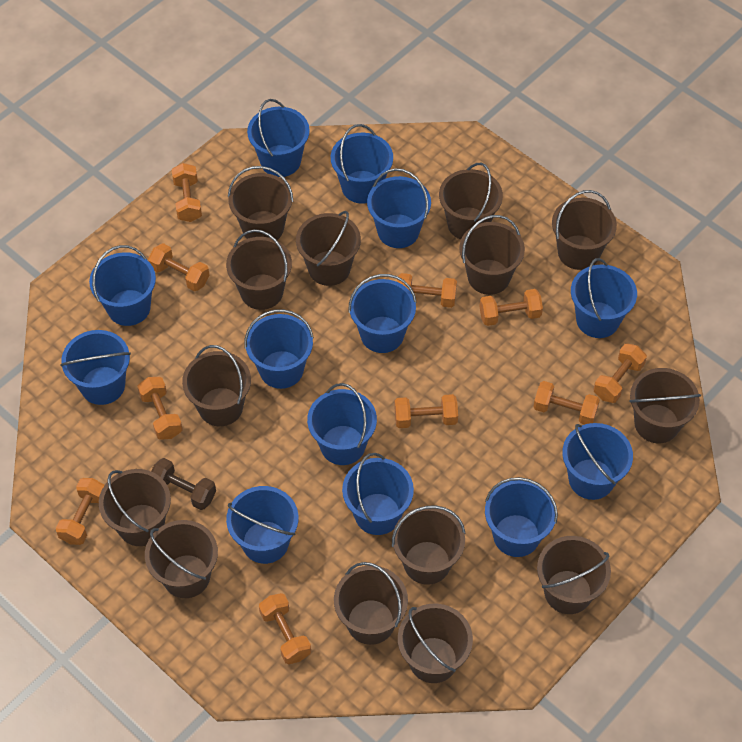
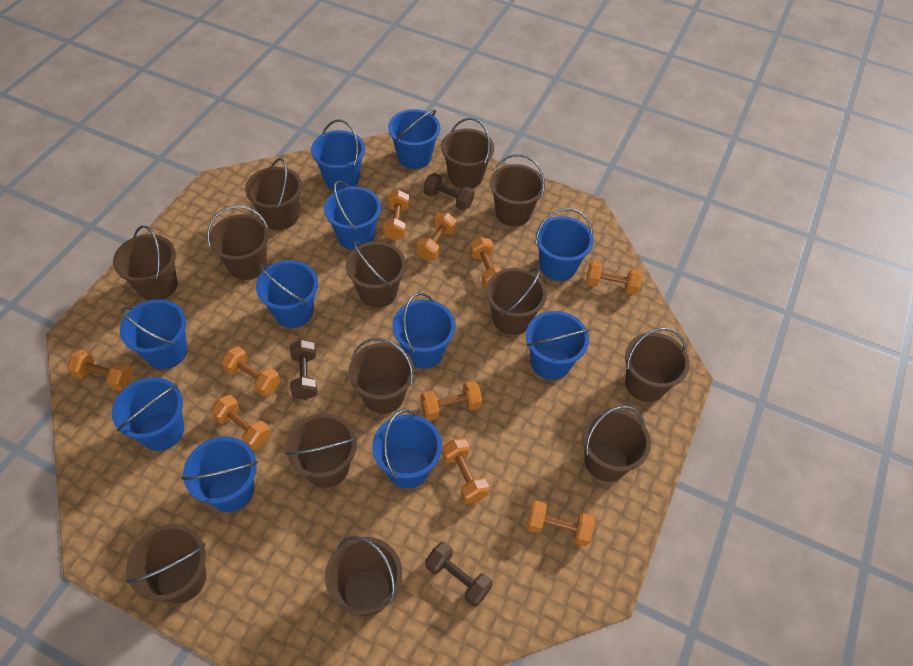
blue bucket: 13 -> 11
brown bucket: 14 -> 13
brown dumbbell: 1 -> 3

